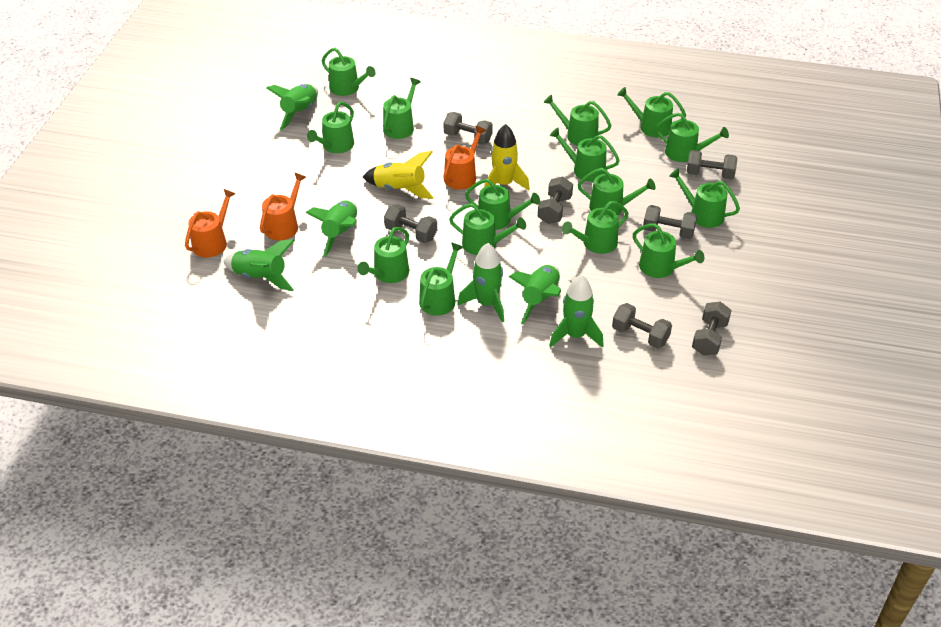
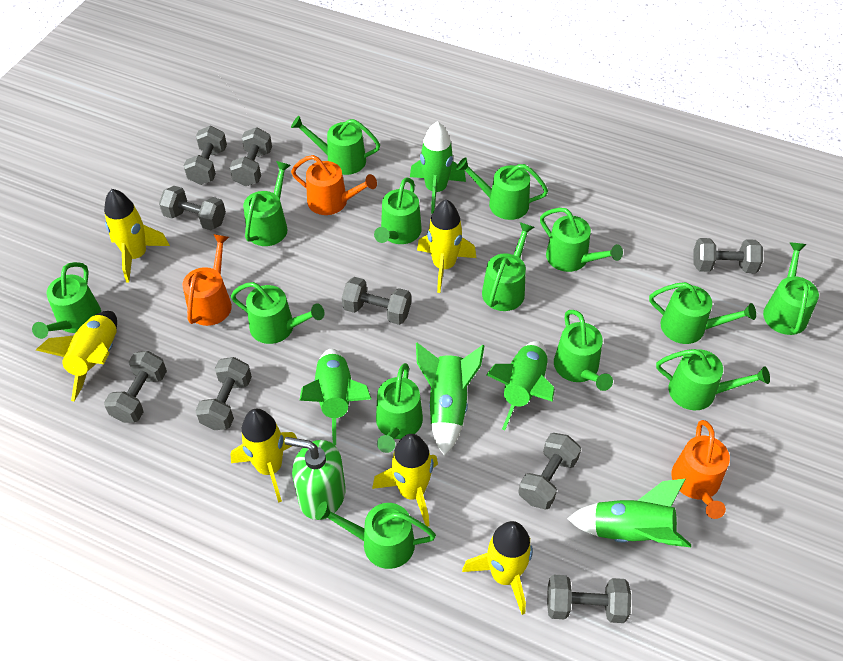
green rocket: 6 -> 5
green soap dispenser: 0 -> 1
green watering can: 15 -> 14
grey dumbbell: 7 -> 9
yellow rocket: 2 -> 6

